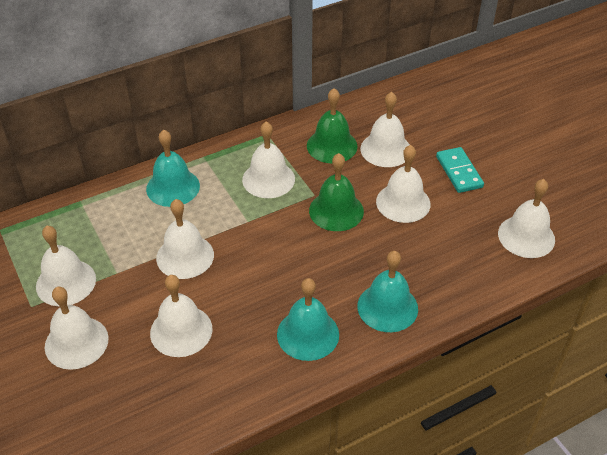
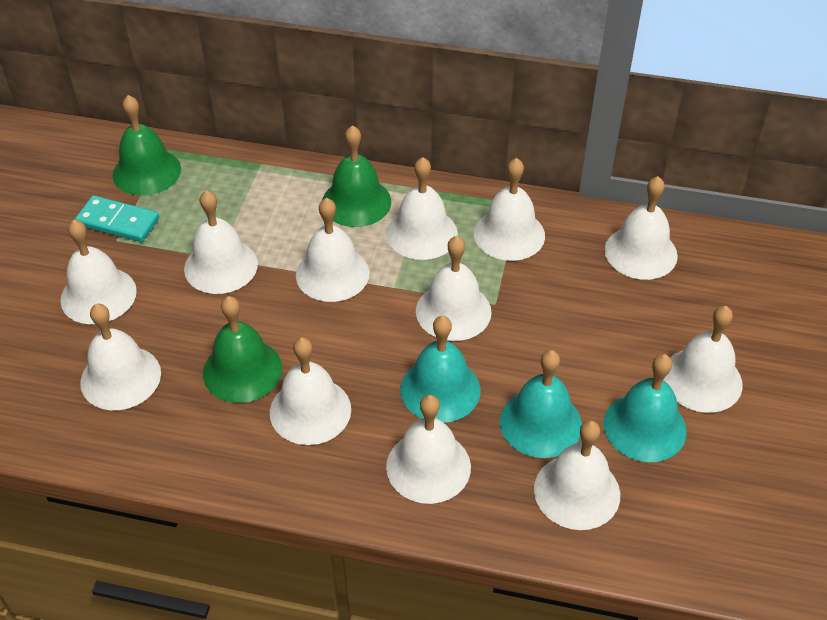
green bell: 2 -> 3
white bell: 8 -> 12

